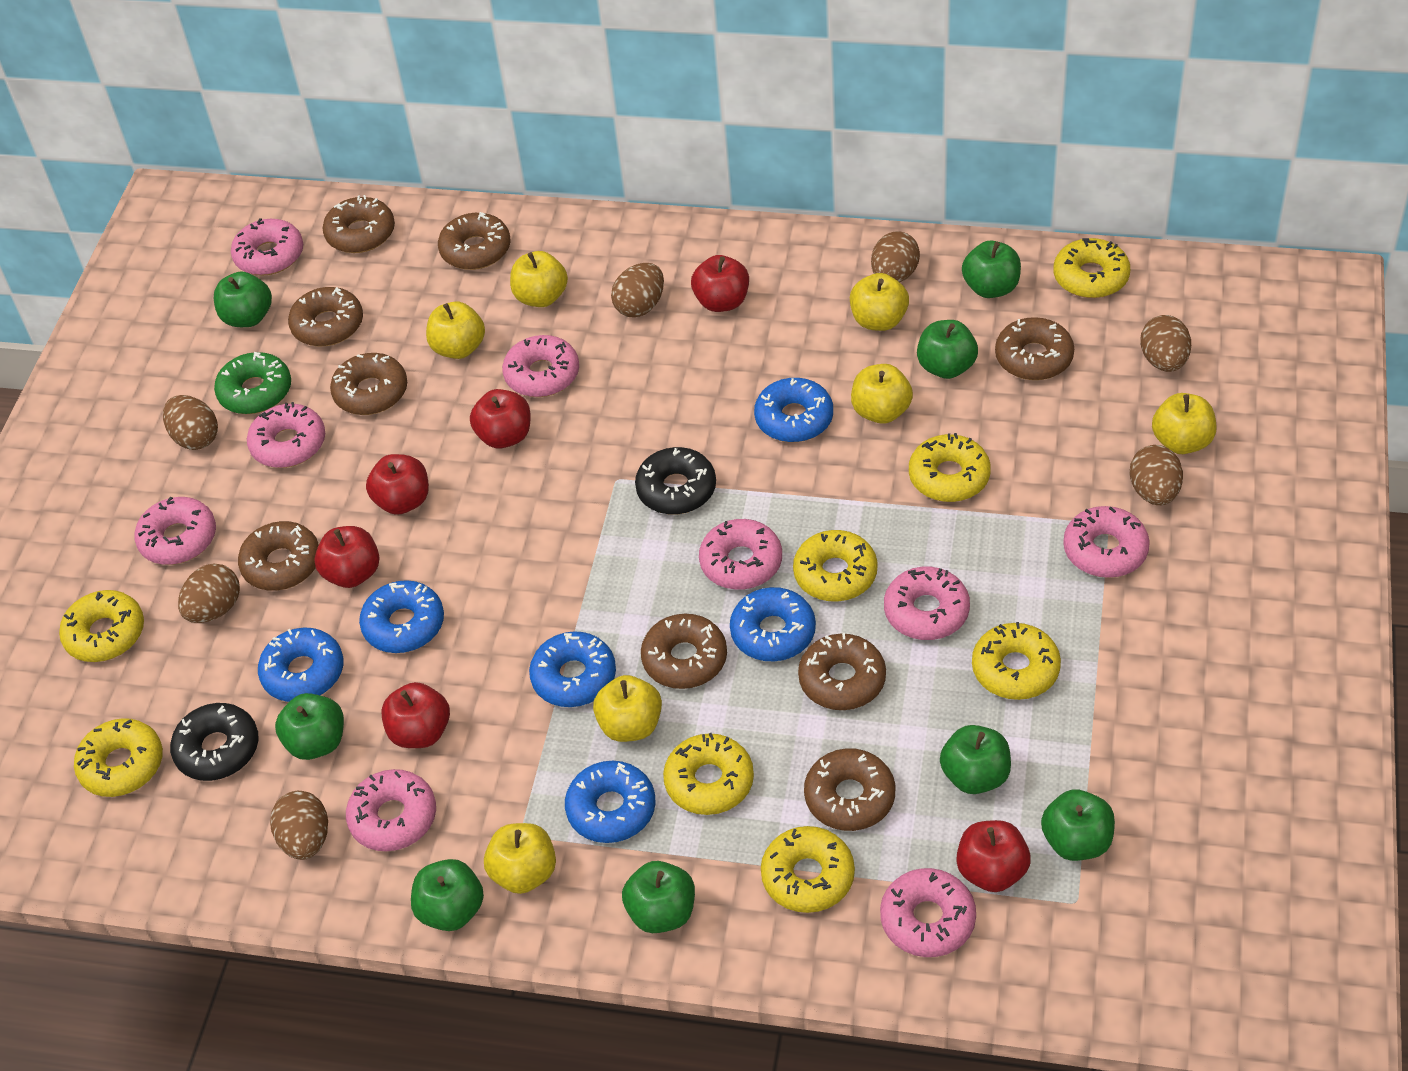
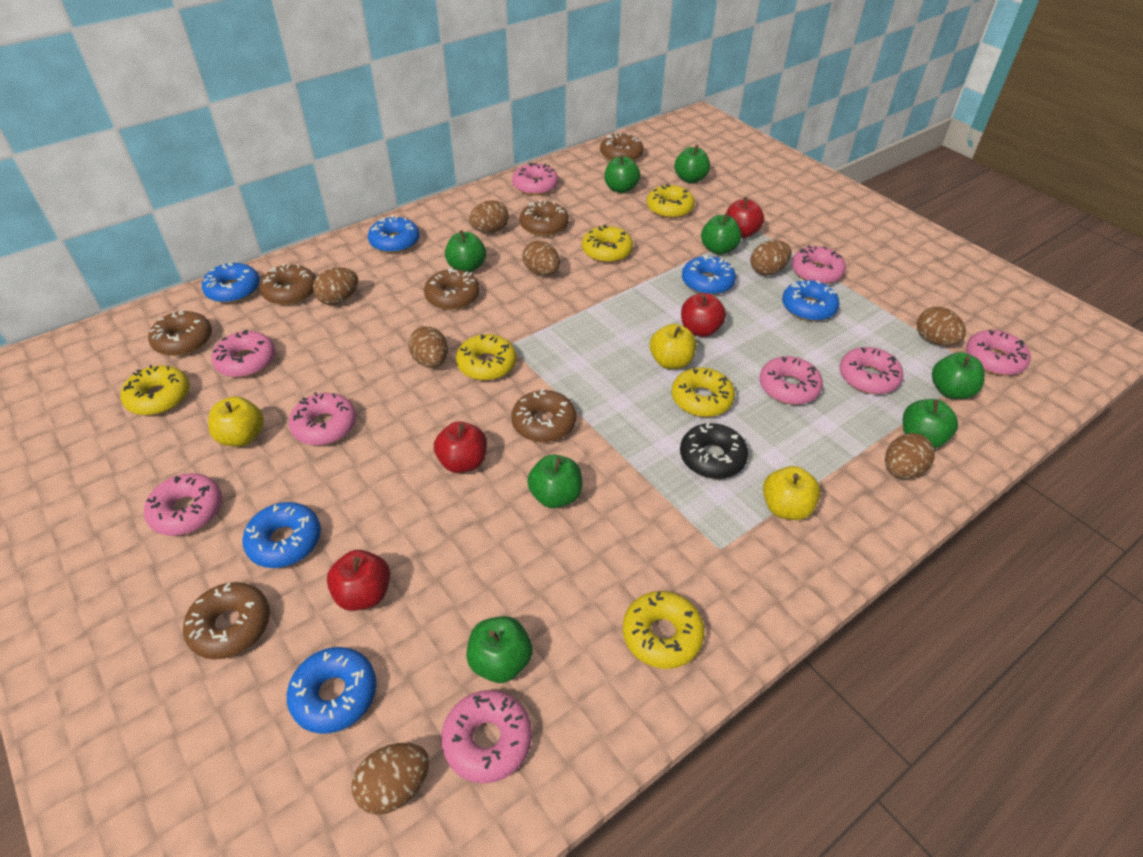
black donut: 2 -> 1
brown donut: 9 -> 7
brown egg: 7 -> 8
green donut: 1 -> 0
red apple: 6 -> 4
yellow apple: 7 -> 3
yellow donut: 8 -> 6

